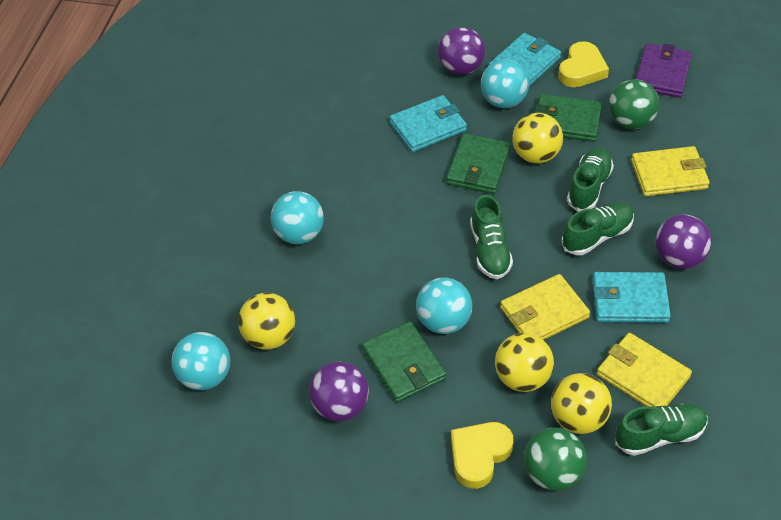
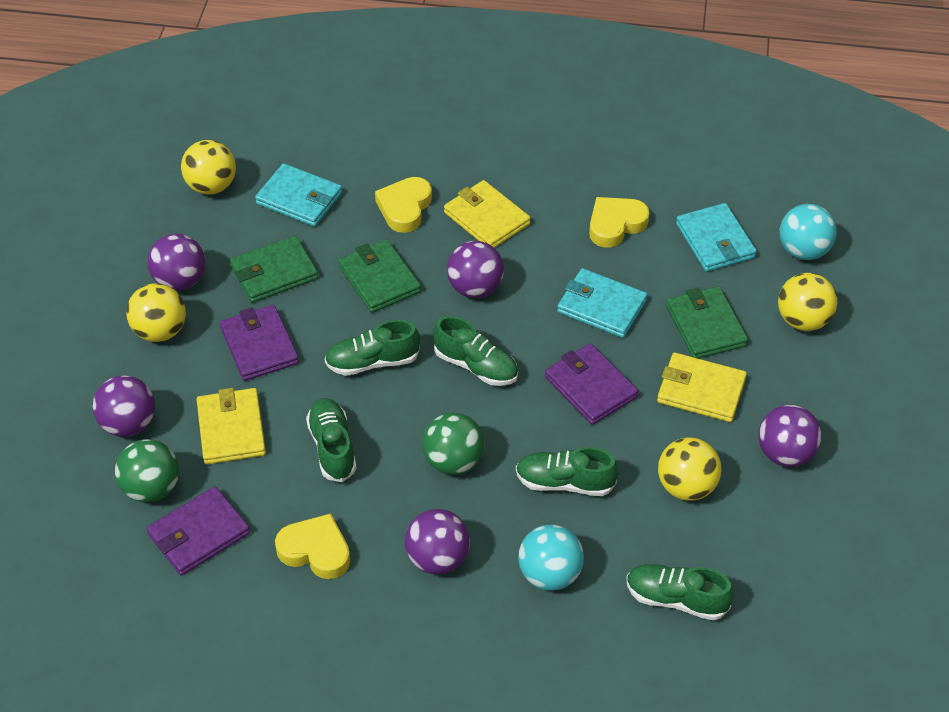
green shoe: 4 -> 5
purple ball: 3 -> 5
purple wallet: 1 -> 3
turquoise ball: 4 -> 2
yellow heart: 2 -> 3

